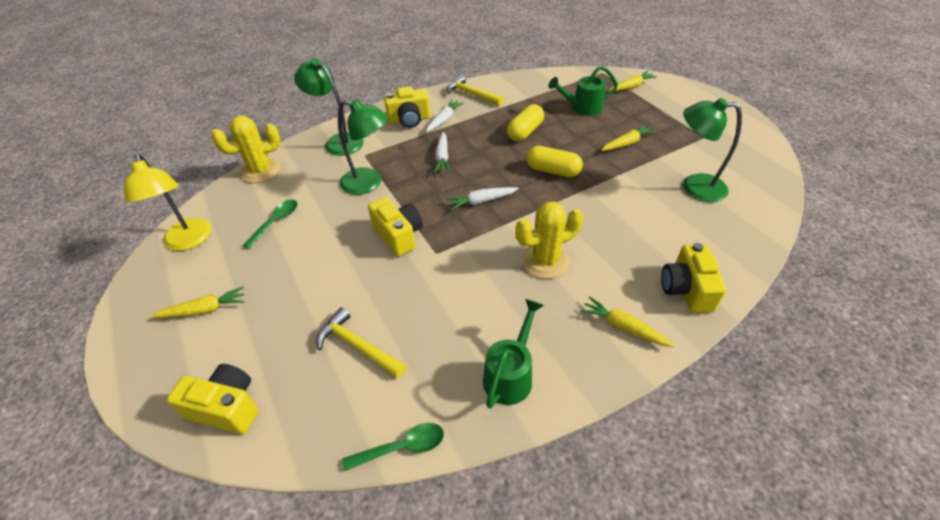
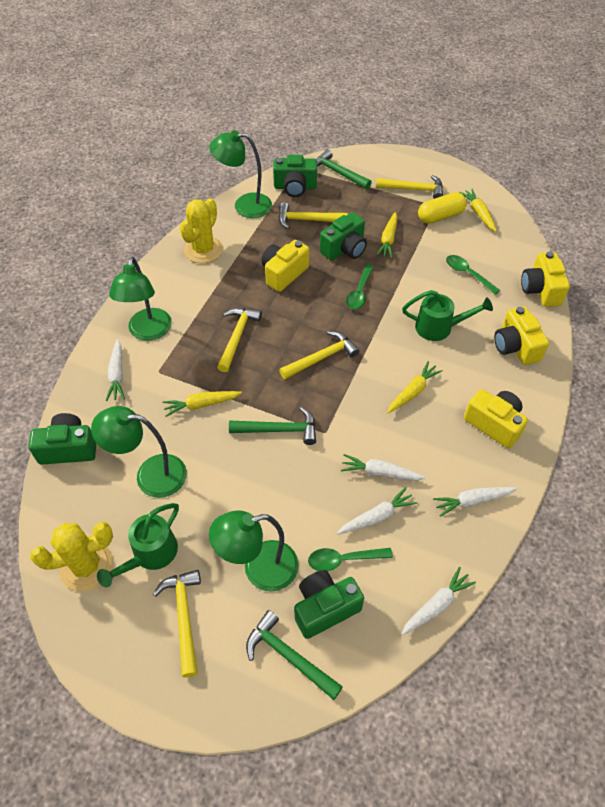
green camera: 0 -> 4
green hammer: 0 -> 3
green lamp: 3 -> 4
green spoon: 2 -> 3
white carrot: 3 -> 5
yellow capsule: 2 -> 1
yellow hammer: 2 -> 5
yellow lamp: 1 -> 0

